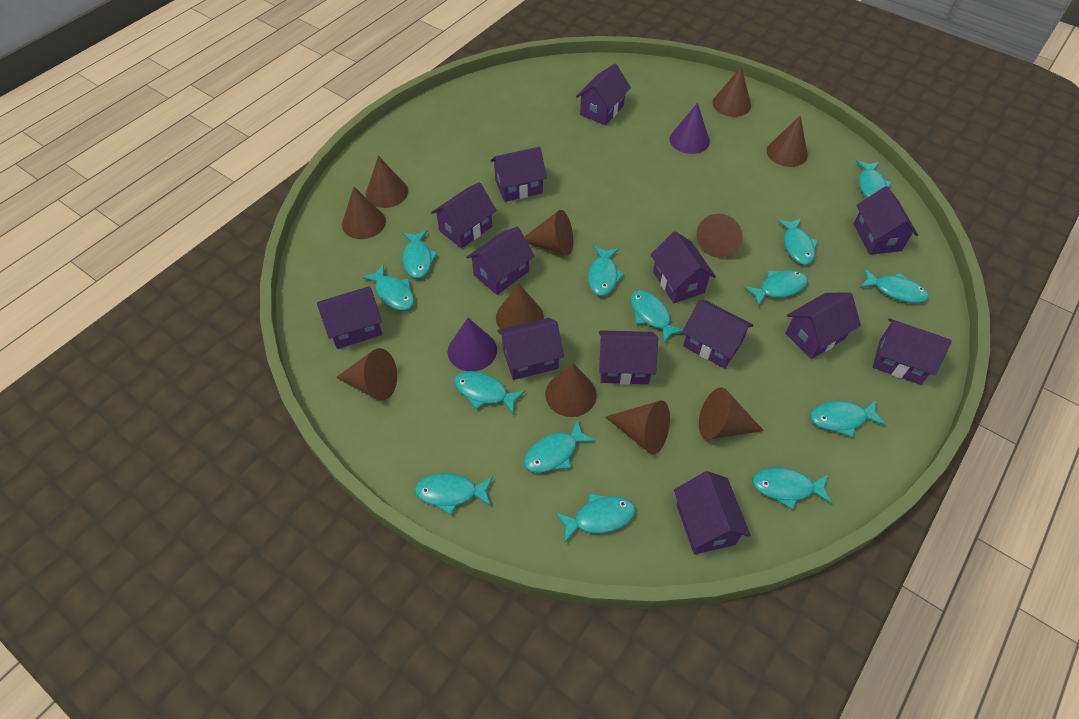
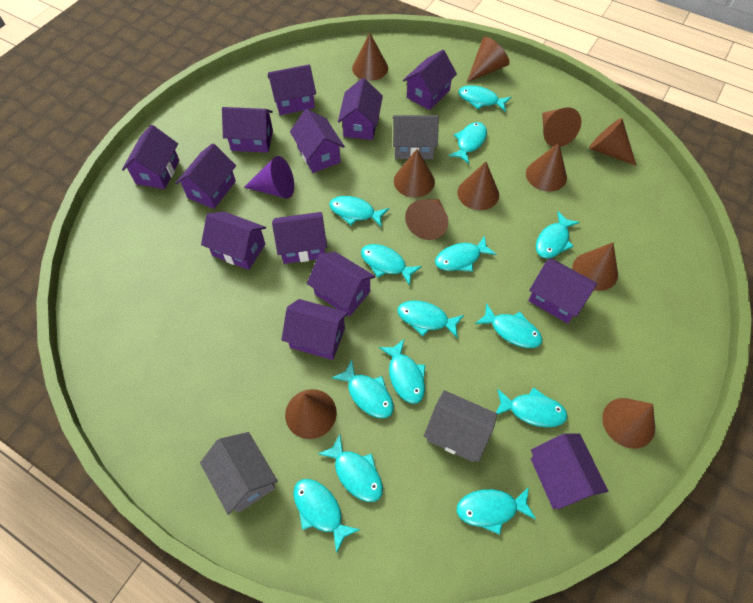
grey house: 0 -> 3
purple cone: 2 -> 1

